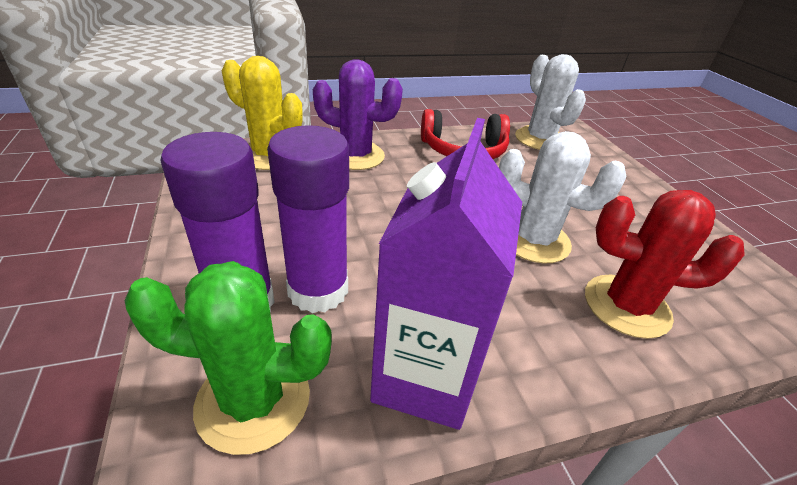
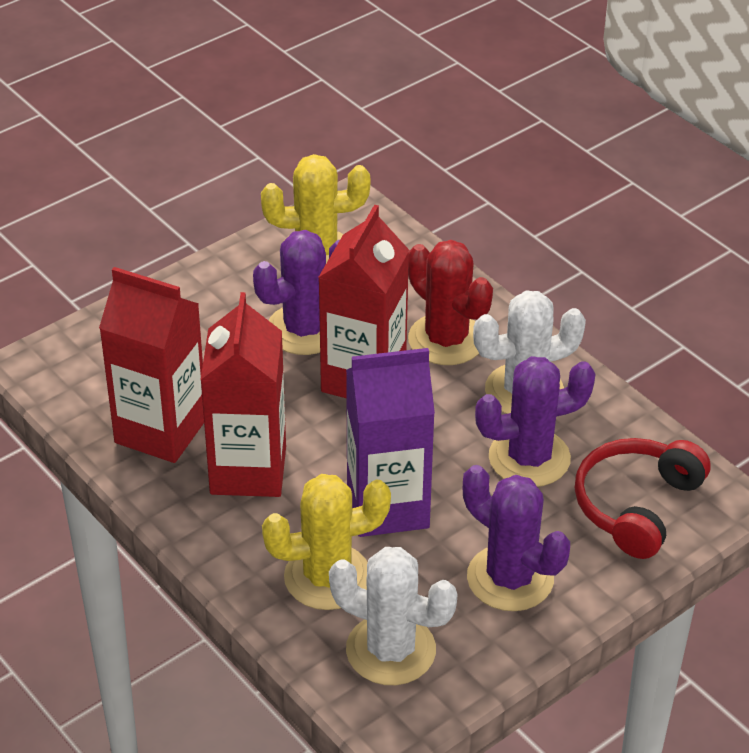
green cactus: 1 -> 0
purple cactus: 1 -> 3
purple glue stick: 2 -> 0
red carton: 0 -> 3
yellow cactus: 1 -> 2

